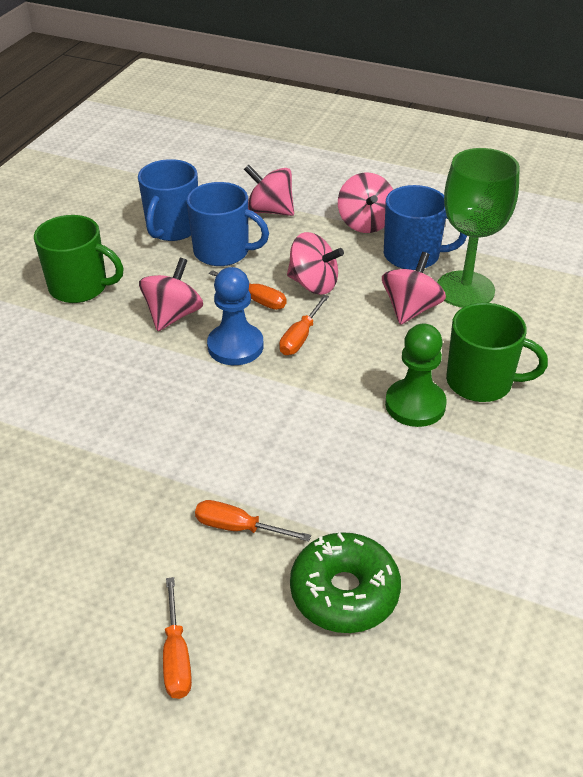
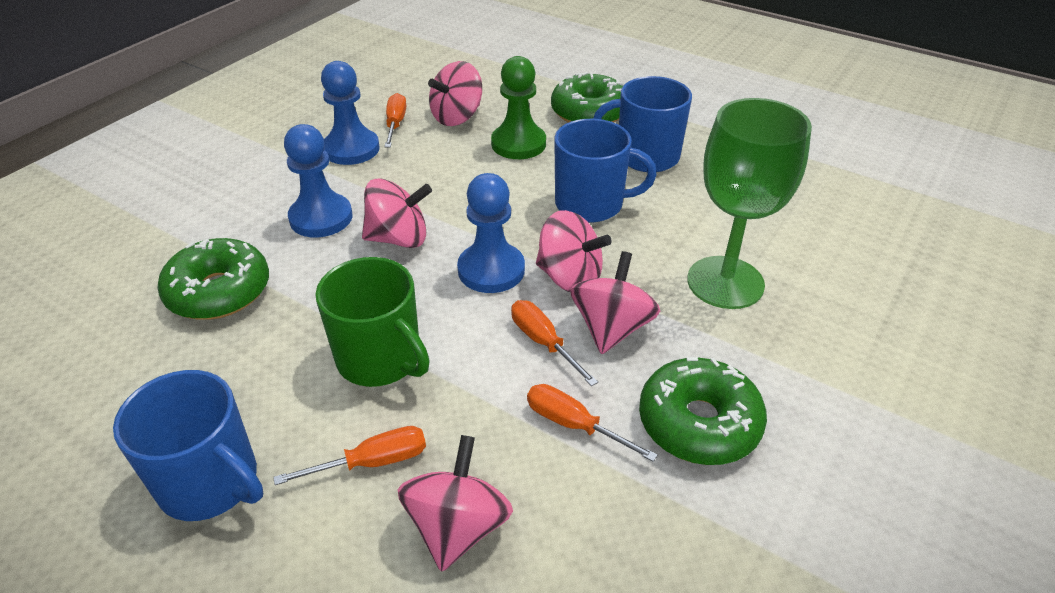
blue pawn: 1 -> 3
green donut: 1 -> 3
green mug: 2 -> 1

